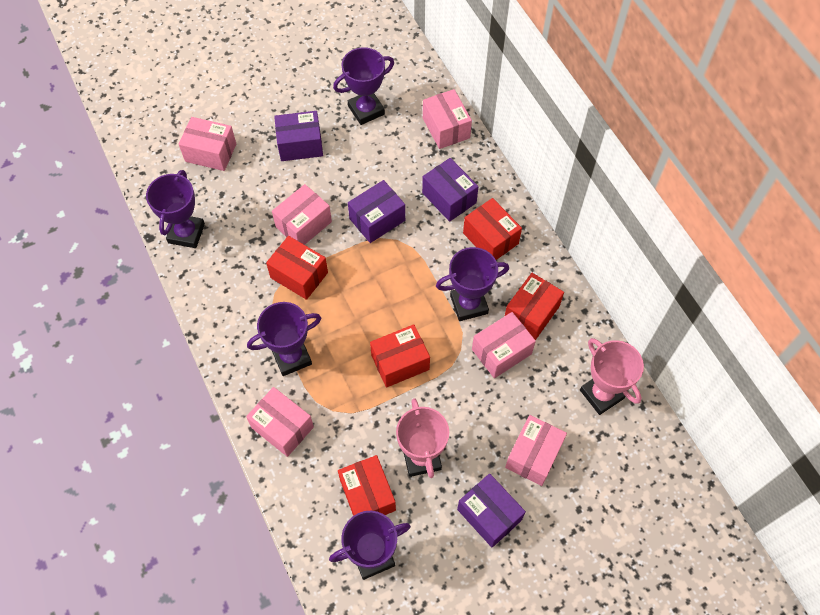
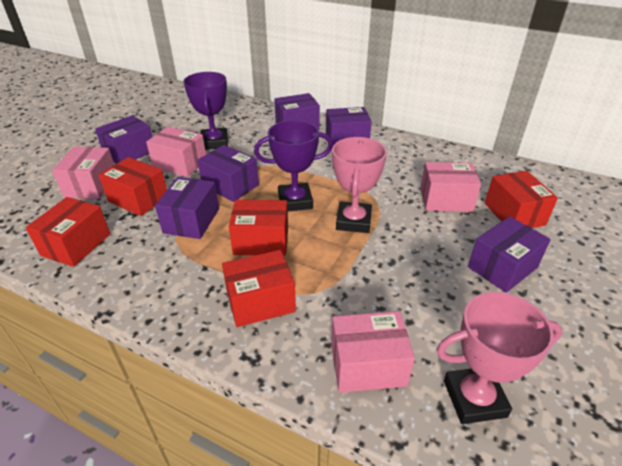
pink box: 6 -> 4
purple box: 4 -> 6
purple trophy: 5 -> 2

